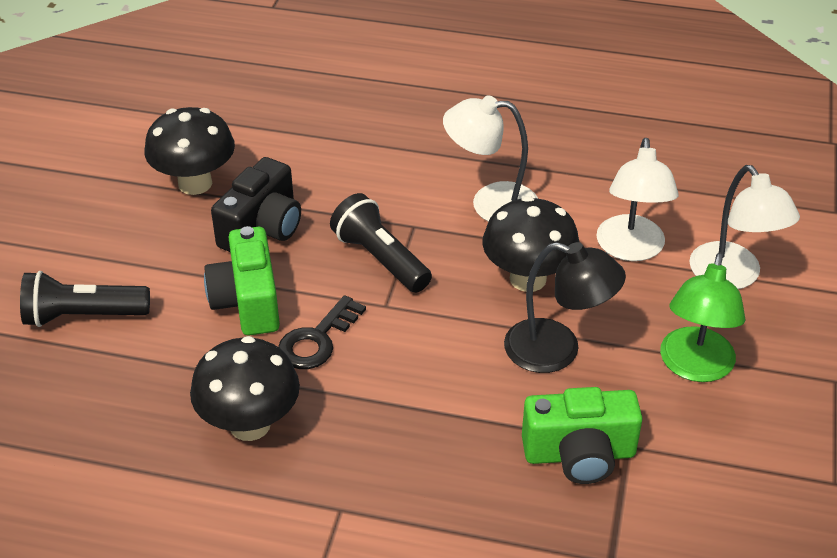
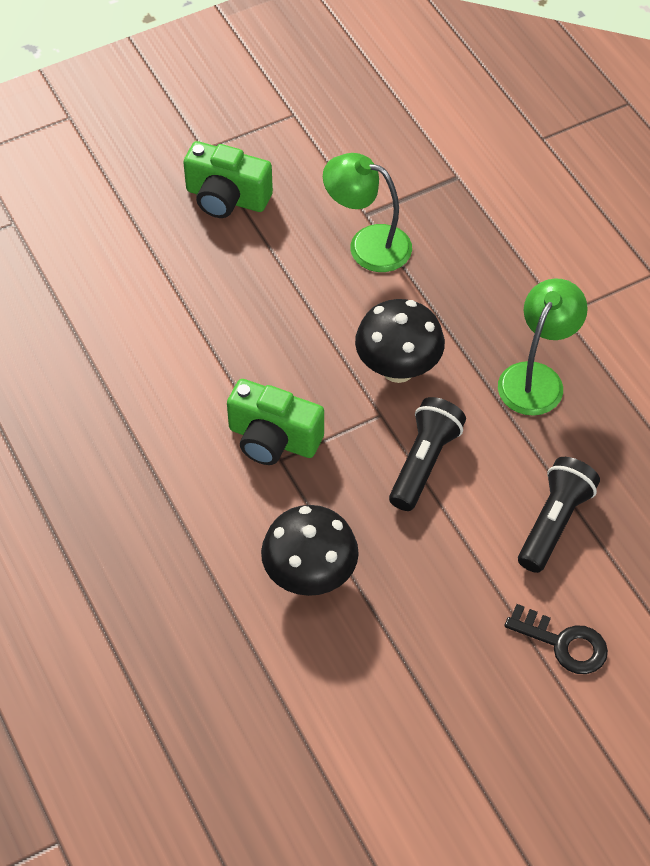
black camera: 1 -> 0
black lamp: 1 -> 0
black mushroom: 3 -> 2
green lamp: 1 -> 2
white lamp: 3 -> 0

